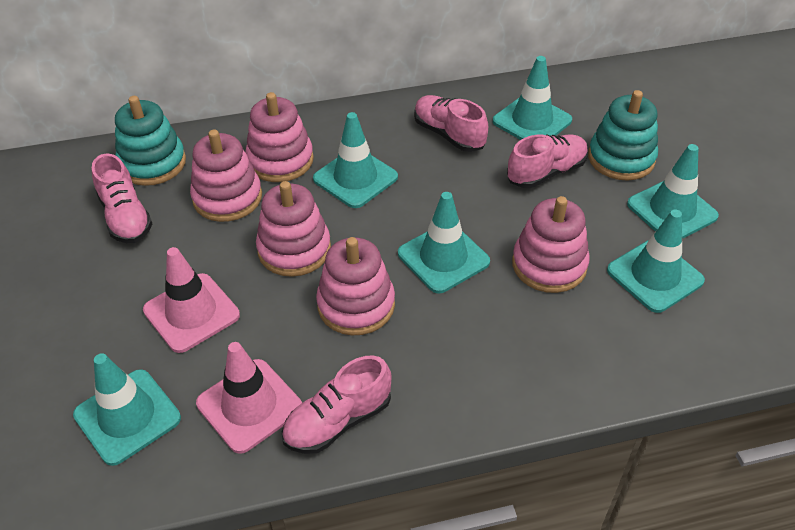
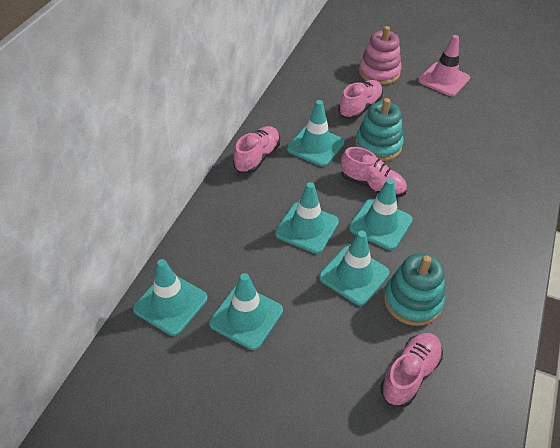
pink stacking toy: 5 -> 1
pink traffic cone: 2 -> 1

